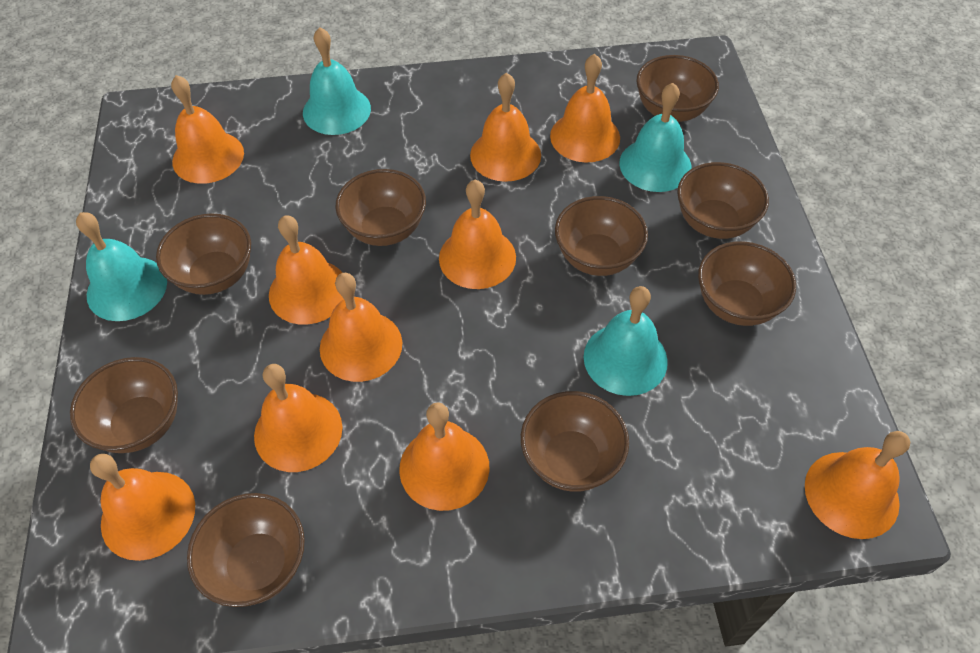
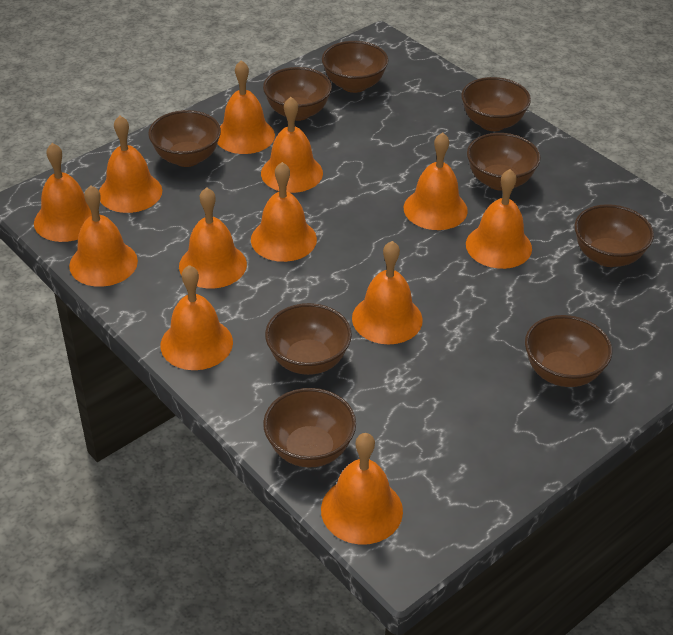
orange bell: 10 -> 12
turquoise bell: 4 -> 0

